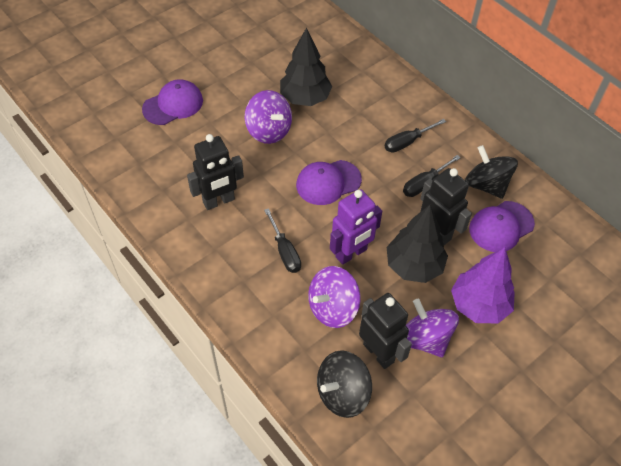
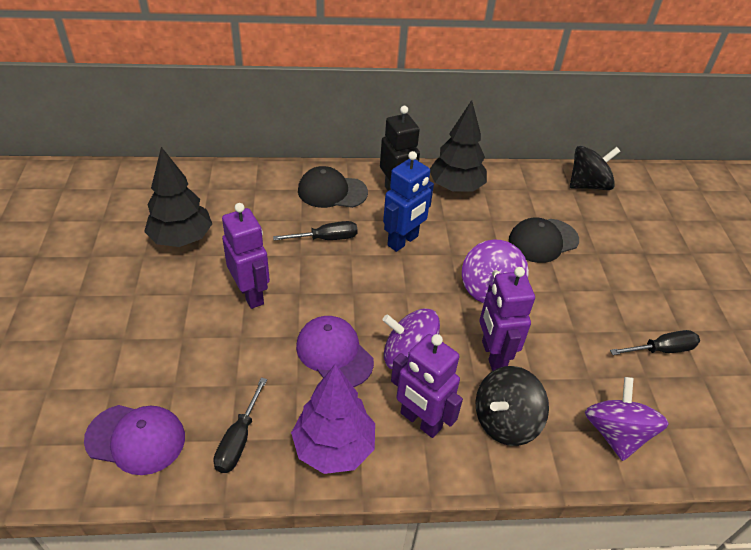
black cap: 0 -> 2
black robot: 3 -> 1
blue robot: 0 -> 1
purple cap: 3 -> 2
purple robot: 1 -> 3

